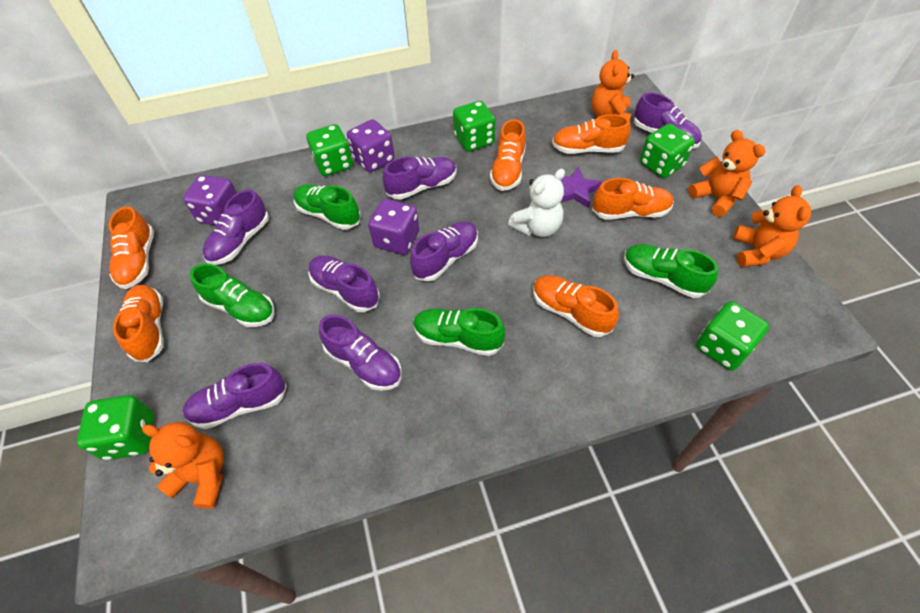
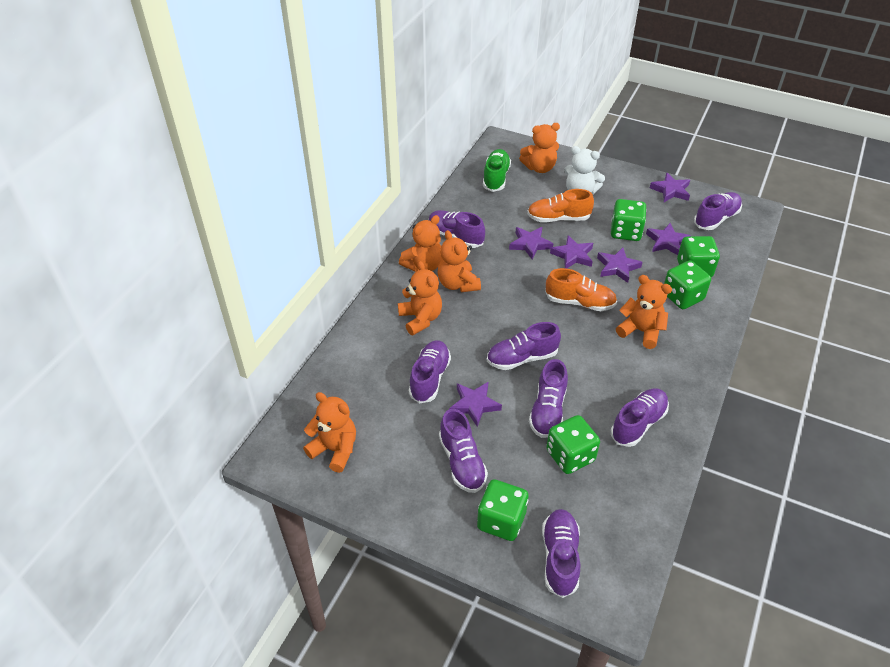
green shoe: 4 -> 1
orange shoe: 6 -> 2
orange teddy bear: 4 -> 6
purple dice: 3 -> 0
purple shoe: 7 -> 8
purple star: 1 -> 6

